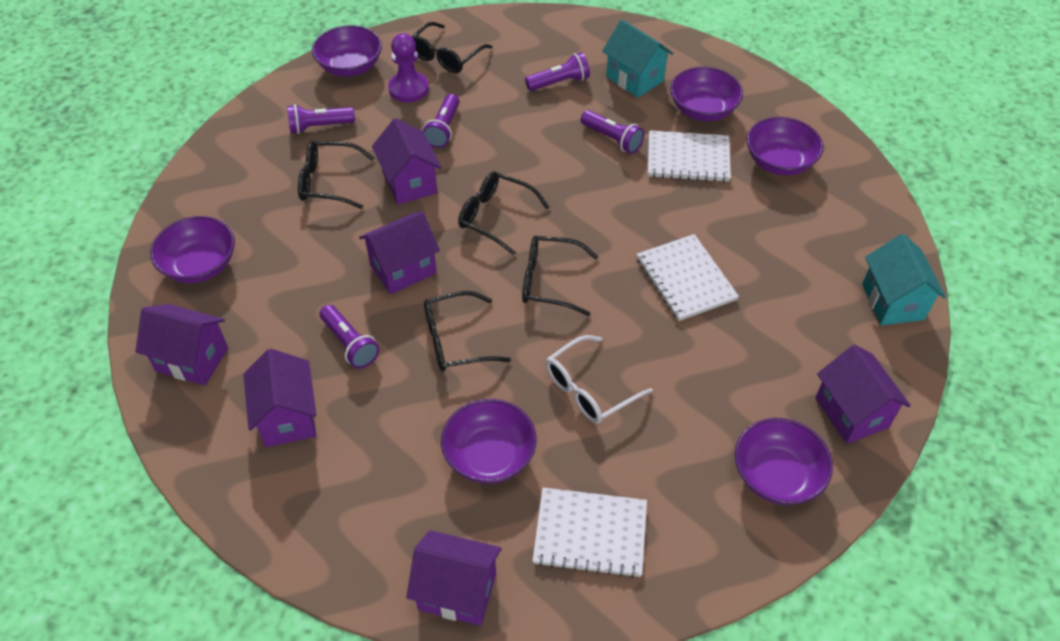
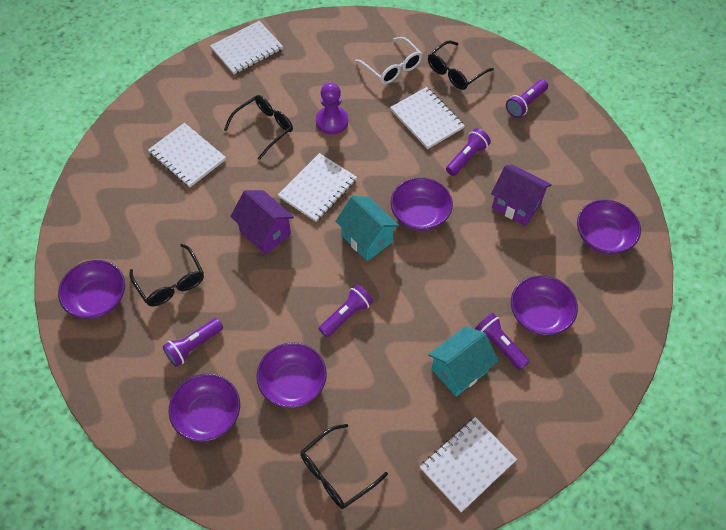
black glasses: 5 -> 4
purple house: 6 -> 2
white notebook: 3 -> 5

